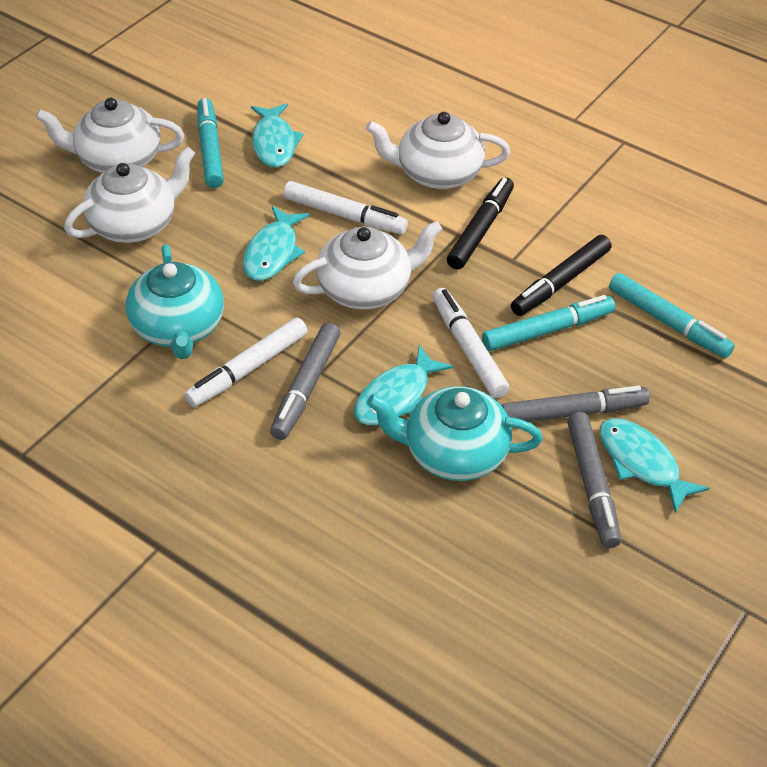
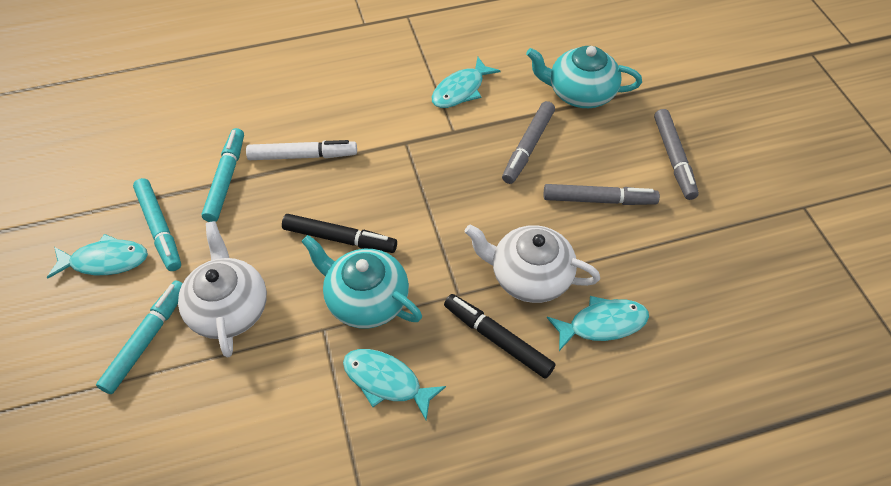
white marker: 3 -> 1
white teapot: 4 -> 2

